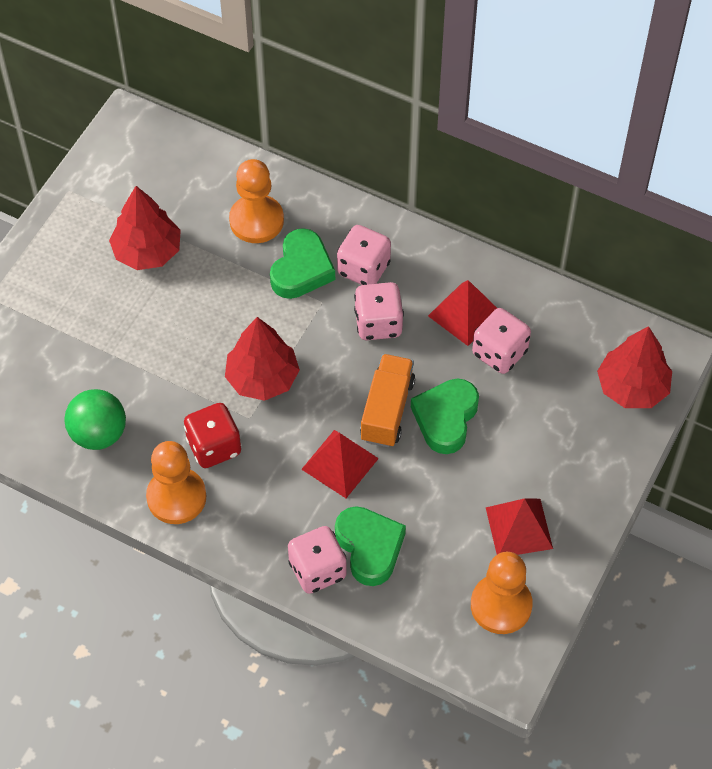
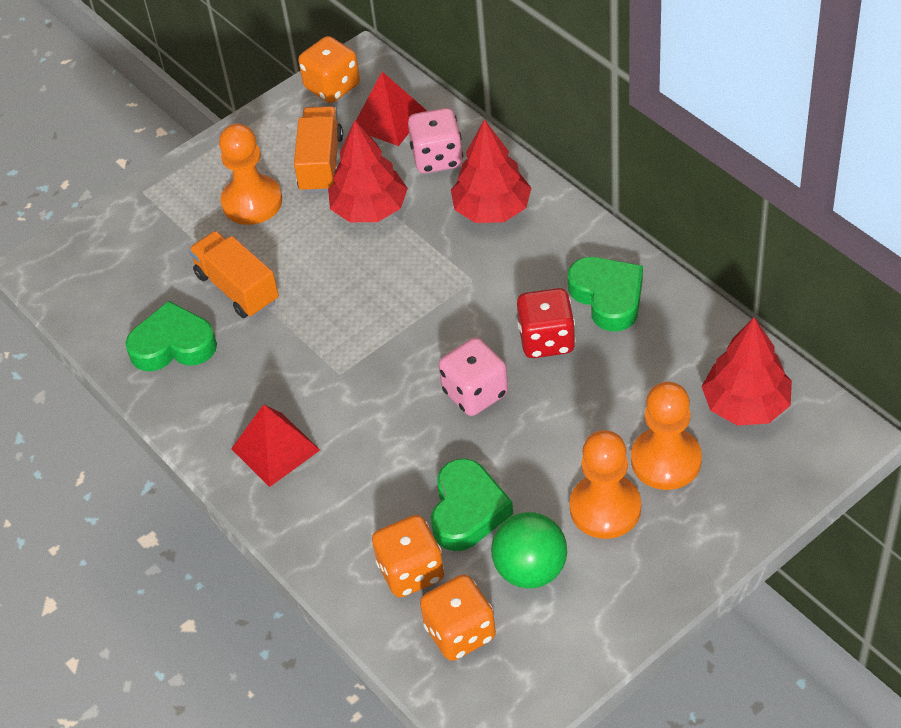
orange dice: 0 -> 3
orange truck: 1 -> 2
pink dice: 4 -> 2
red pyramid: 3 -> 2

